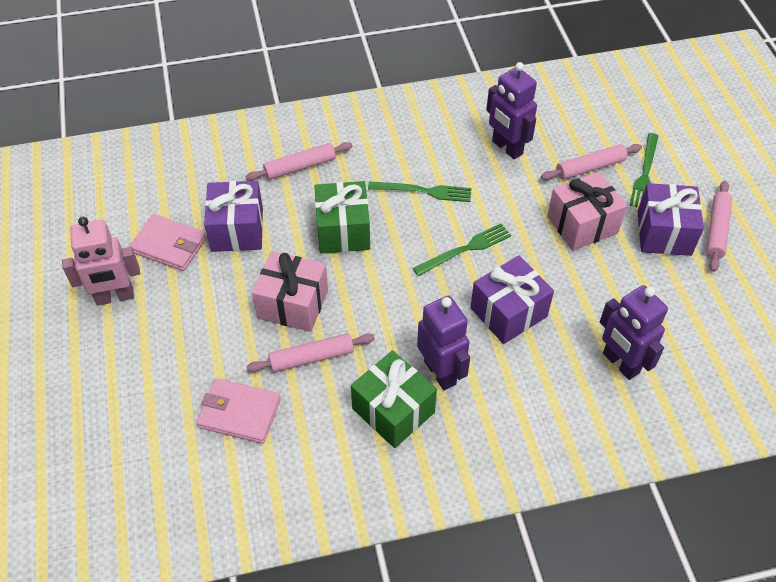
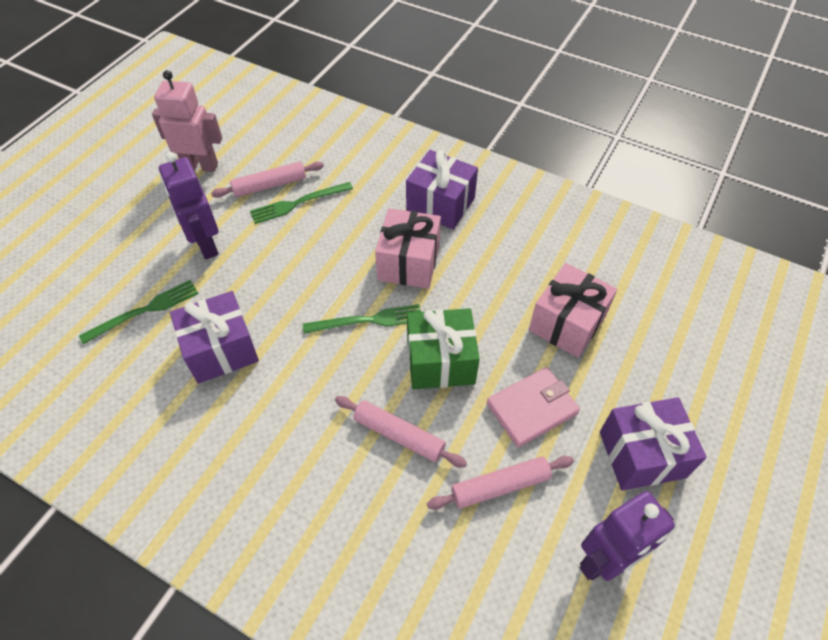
green gift: 2 -> 1
pink rolling pin: 4 -> 3
pink wallet: 2 -> 1
purple robot: 3 -> 2

